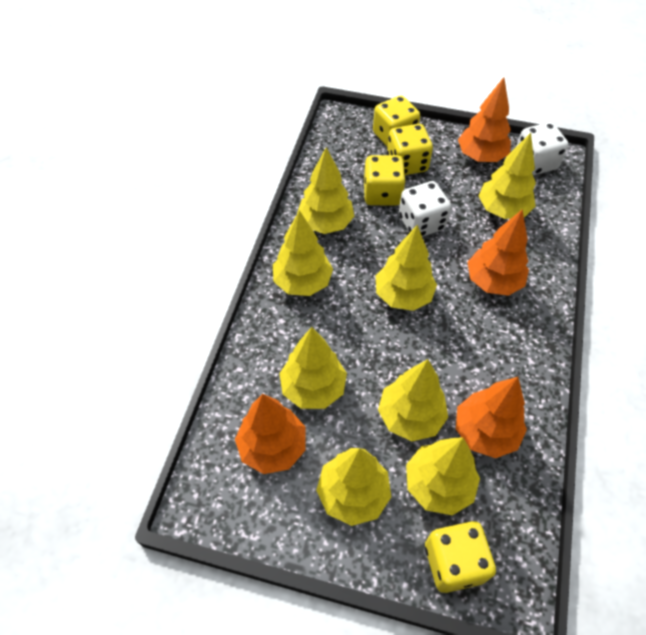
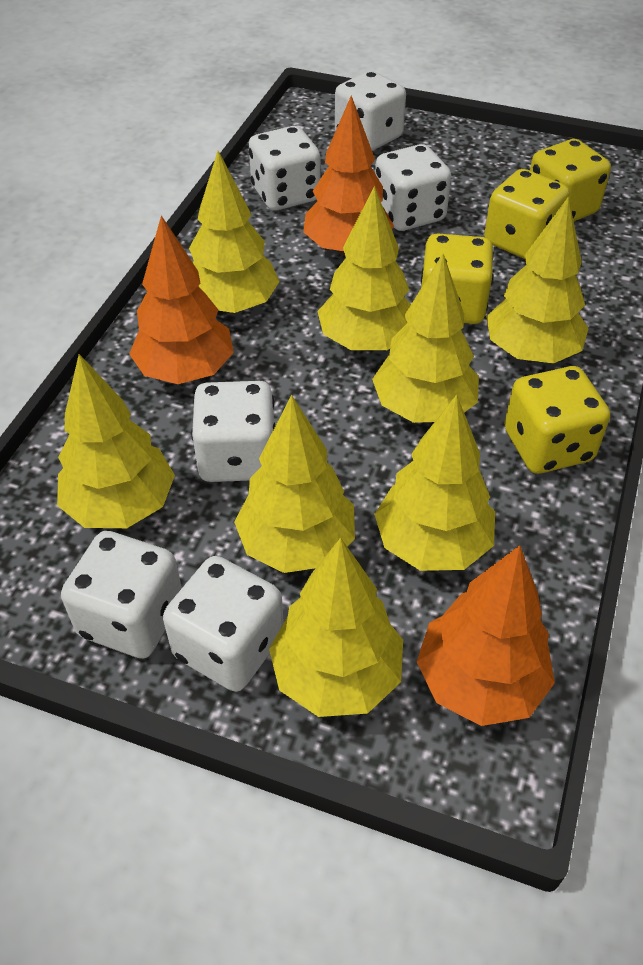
orange tree: 4 -> 3
white dice: 2 -> 6

